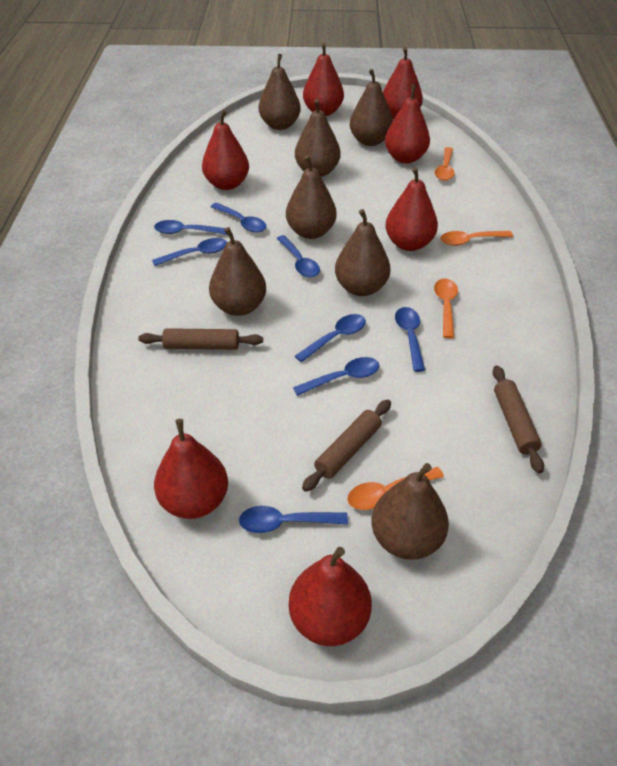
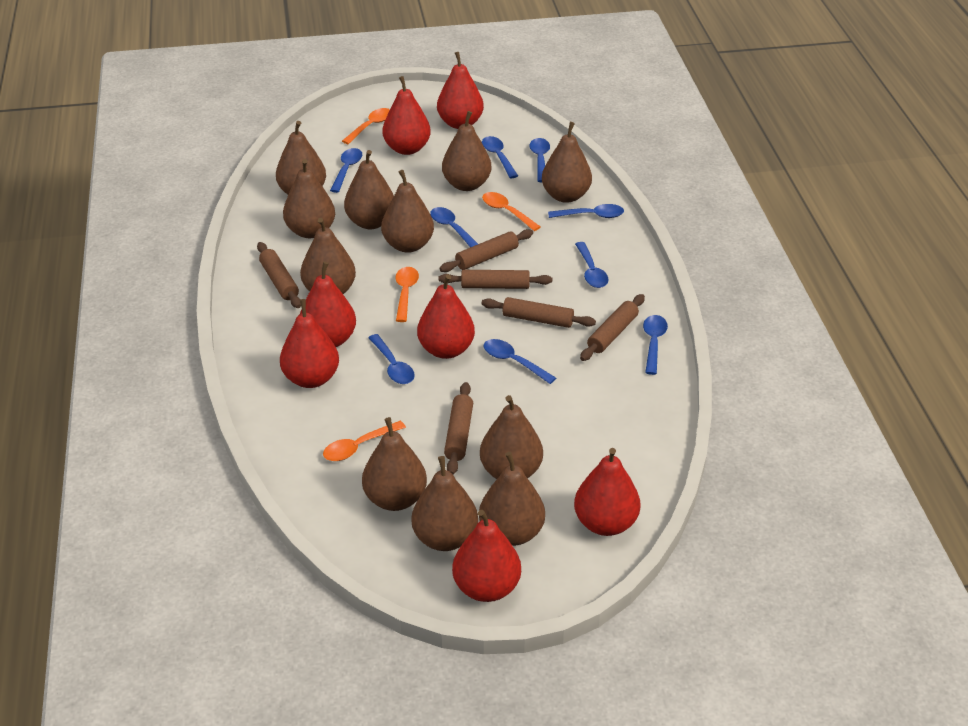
blue spoon: 8 -> 9
brown pear: 7 -> 11
brown rolling pin: 3 -> 6

